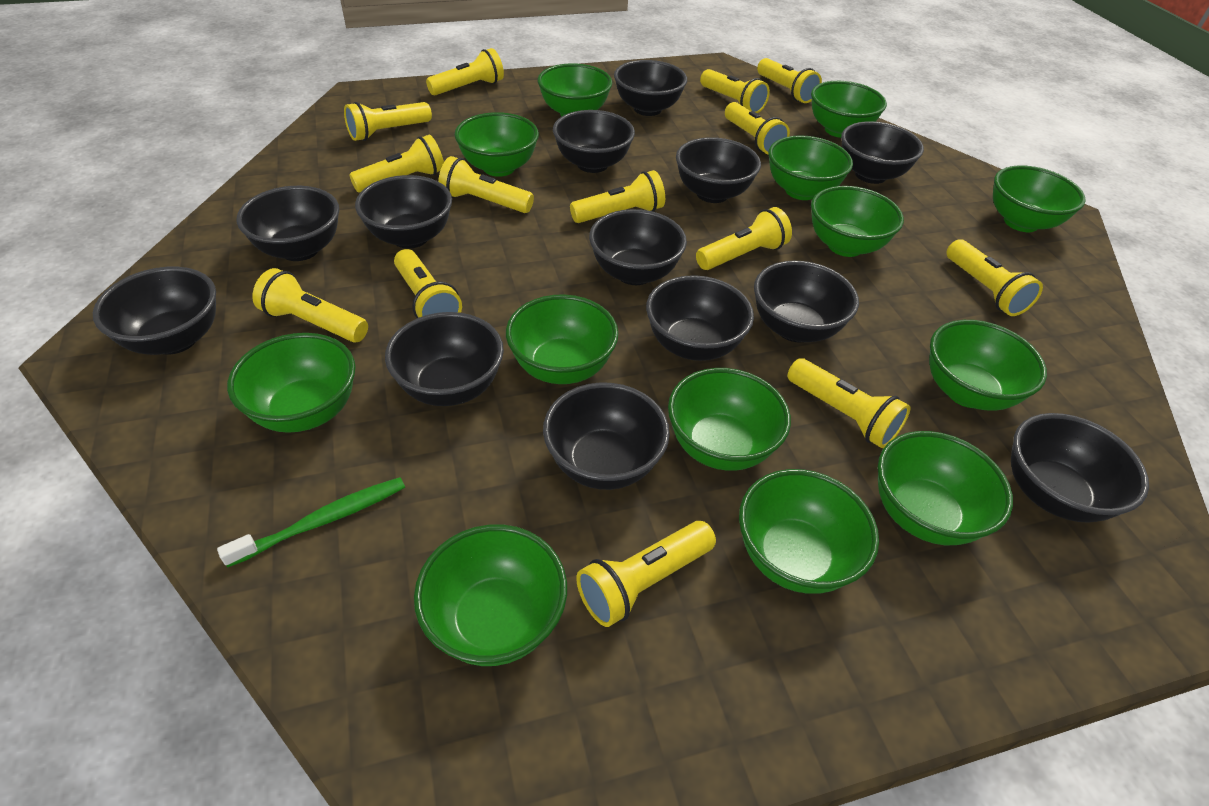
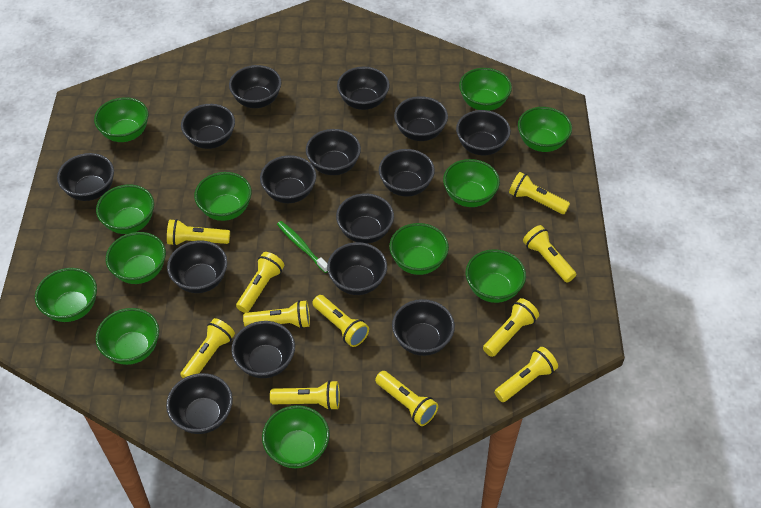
black bowl: 13 -> 15
green bowl: 13 -> 12
yellow flashlight: 14 -> 11

